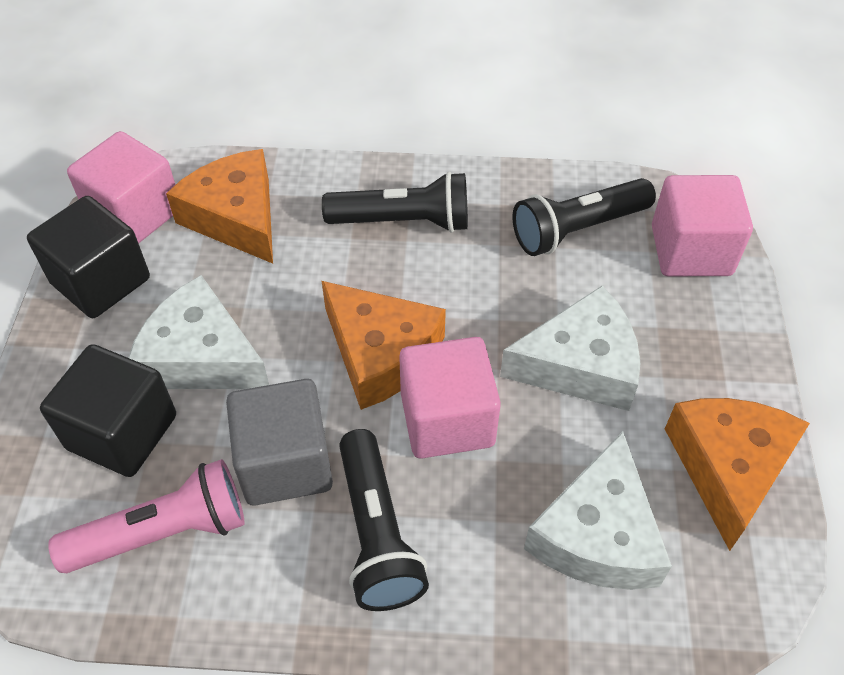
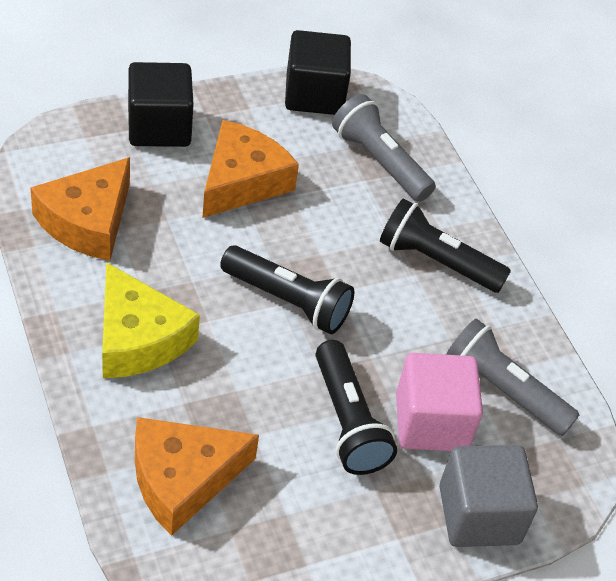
grey flashlight: 0 -> 2
pink cube: 3 -> 1
pink flashlight: 1 -> 0
white cheese: 3 -> 0
yellow cheese: 0 -> 1

